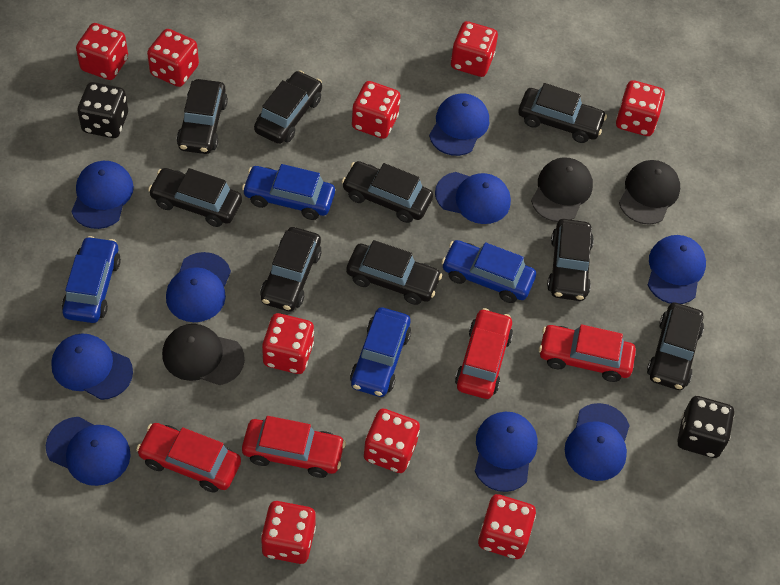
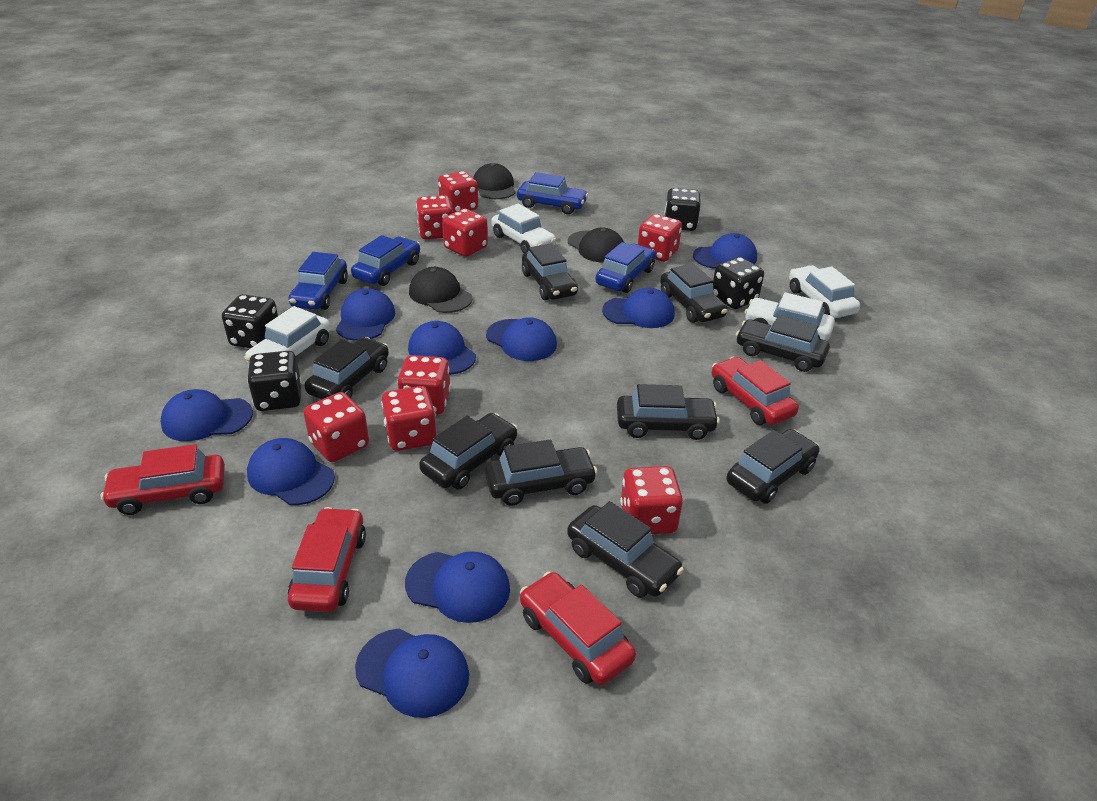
black dice: 2 -> 4
red dice: 9 -> 8
white car: 0 -> 4

